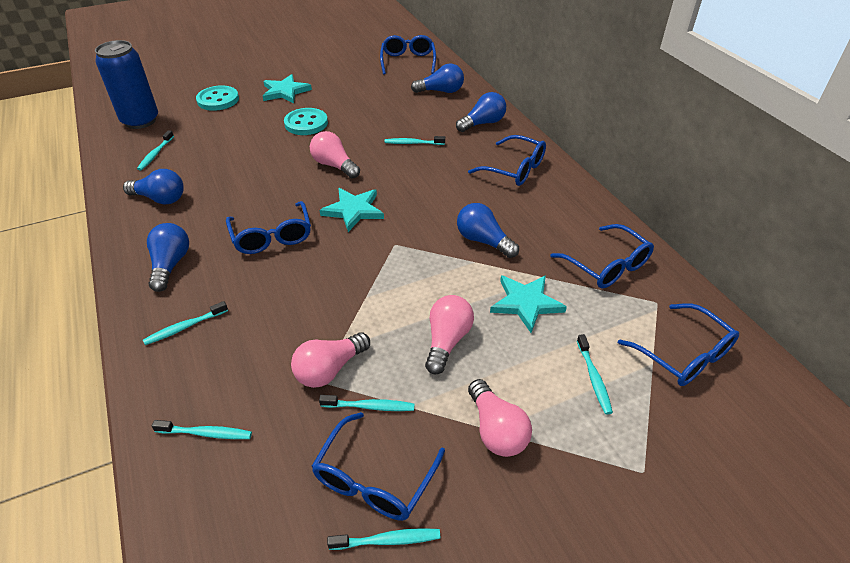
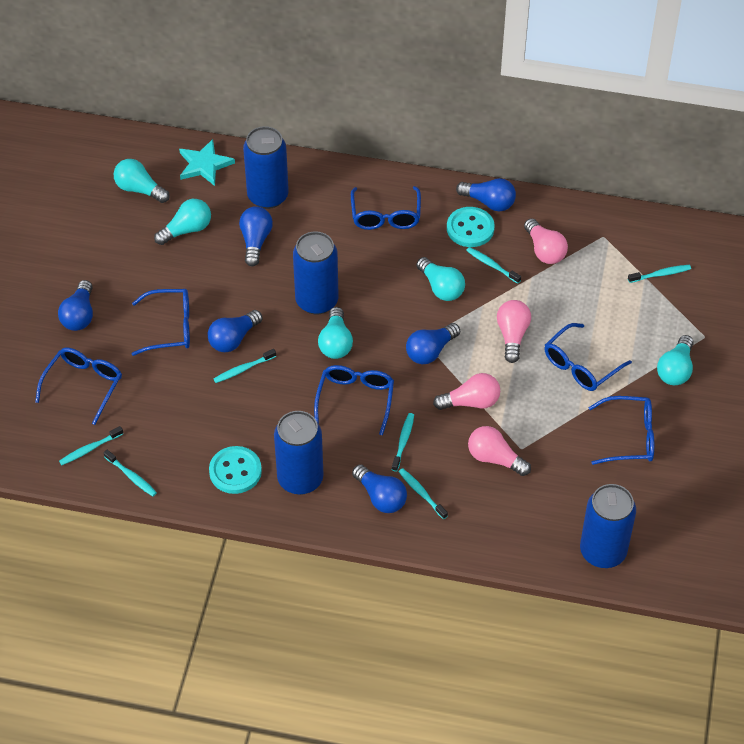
blue can: 1 -> 4
blue light bulb: 5 -> 6
turquoise light bulb: 0 -> 5
turquoise star: 3 -> 1

